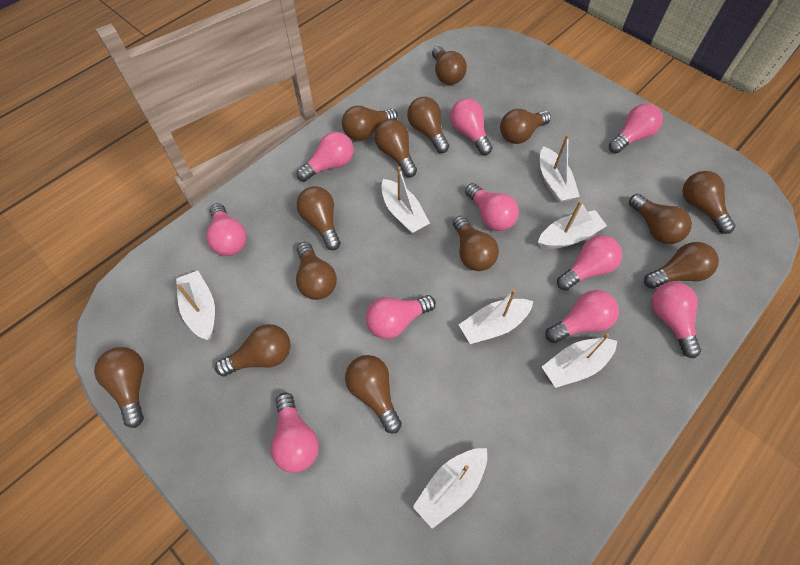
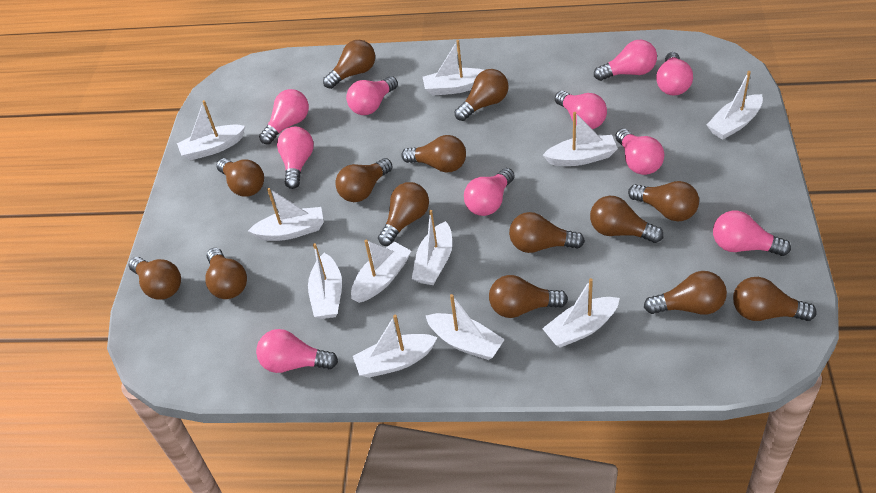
white boat: 7 -> 11

